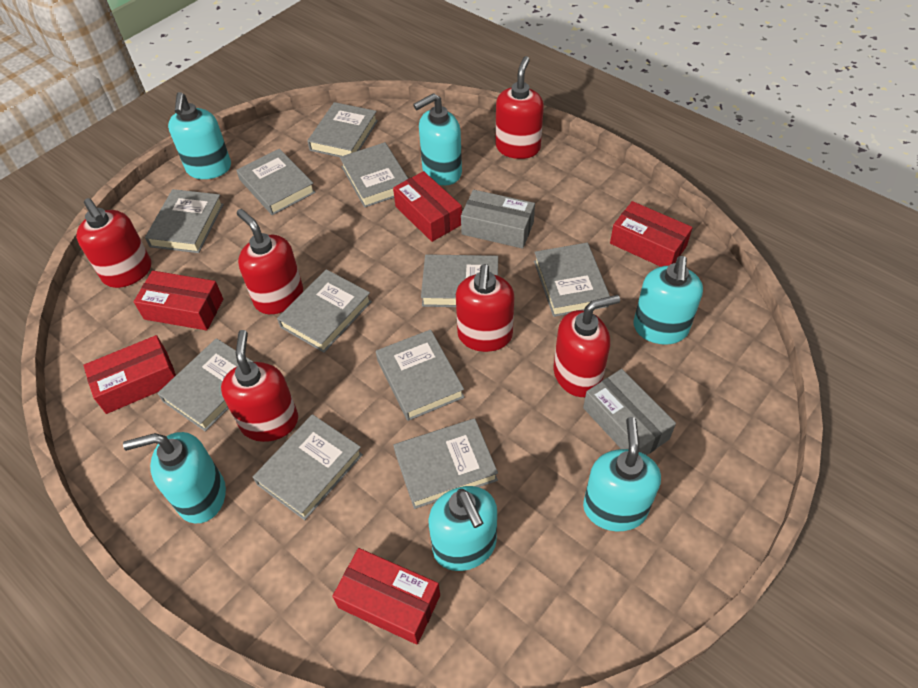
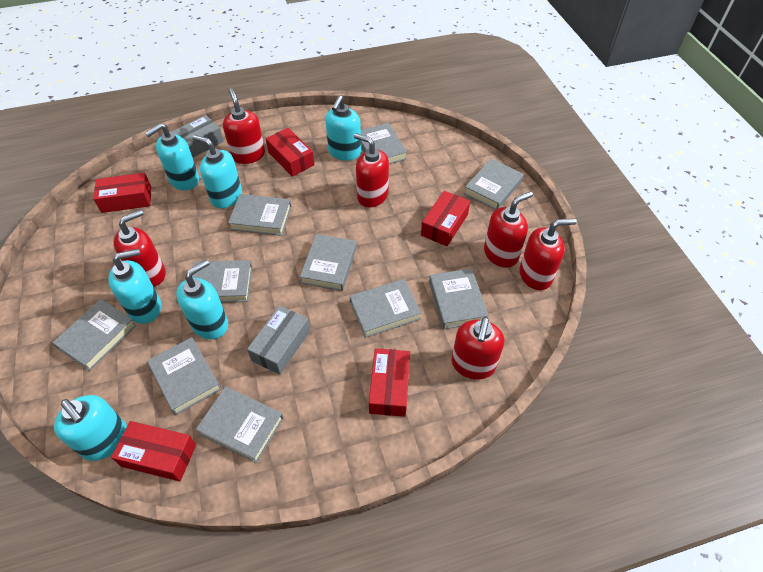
grey book: 11 -> 10

